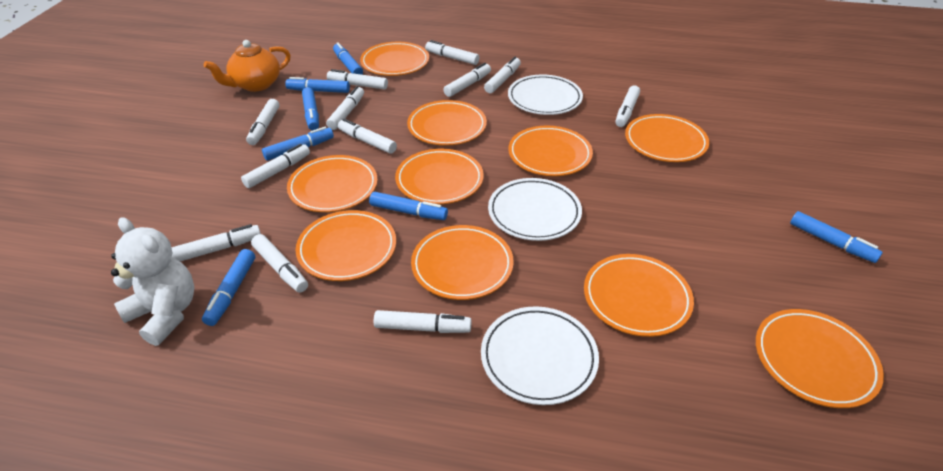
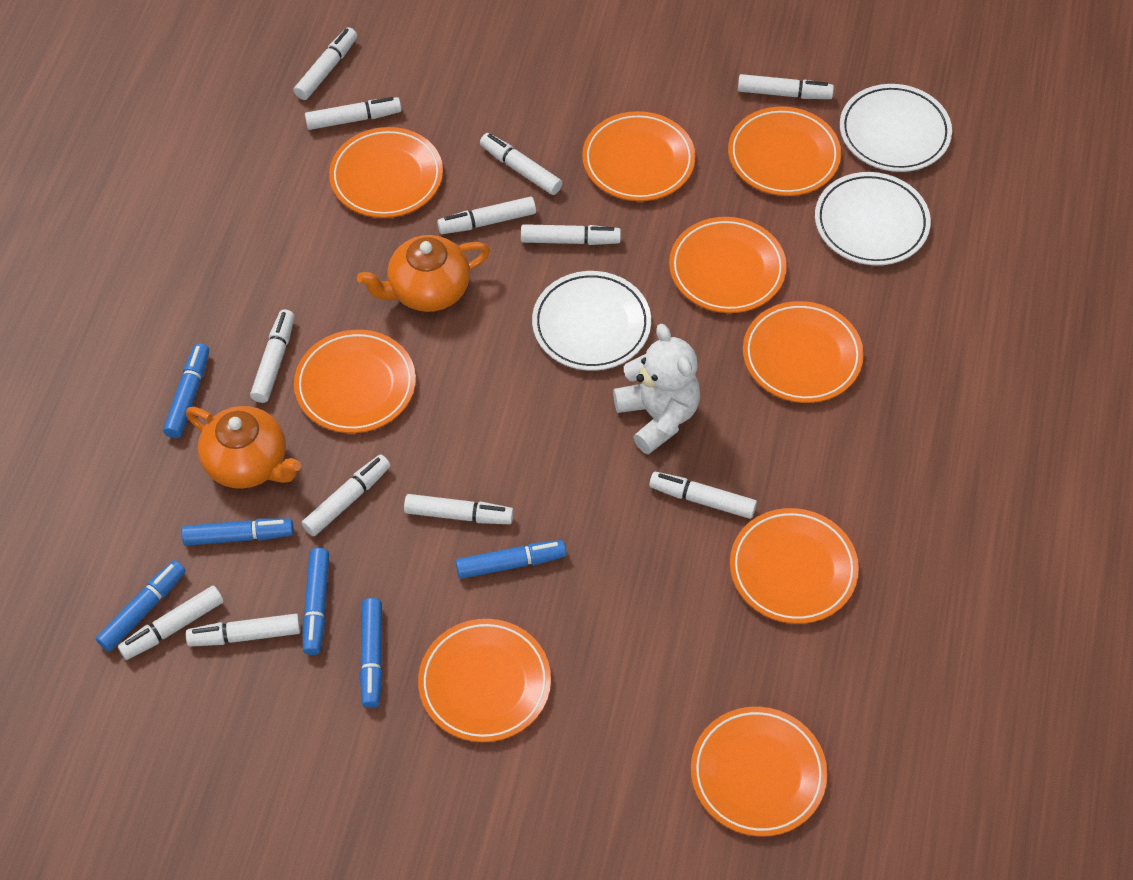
blue marker: 7 -> 6
orange plate: 10 -> 9
orange teapot: 1 -> 2

